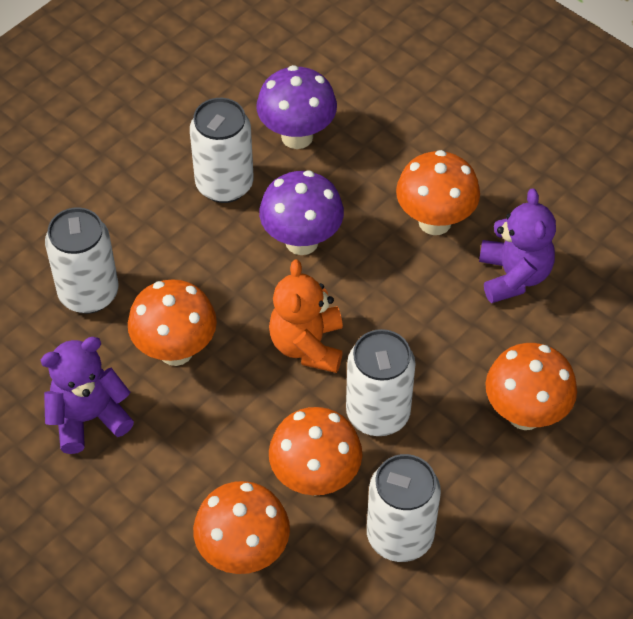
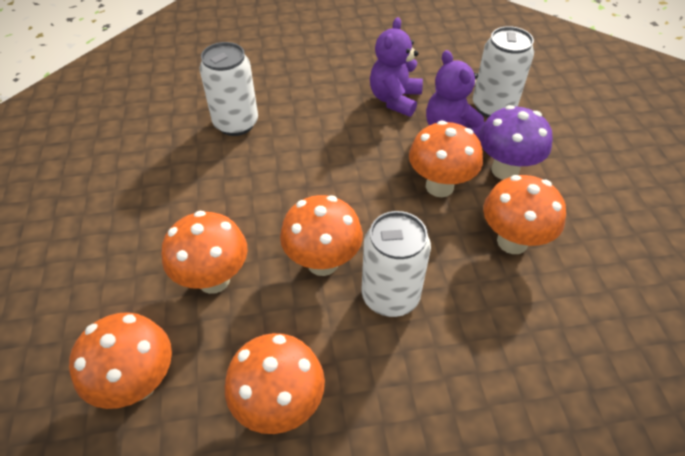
orange mushroom: 5 -> 6
orange teddy bear: 1 -> 0
purple mushroom: 2 -> 1
white can: 4 -> 3

